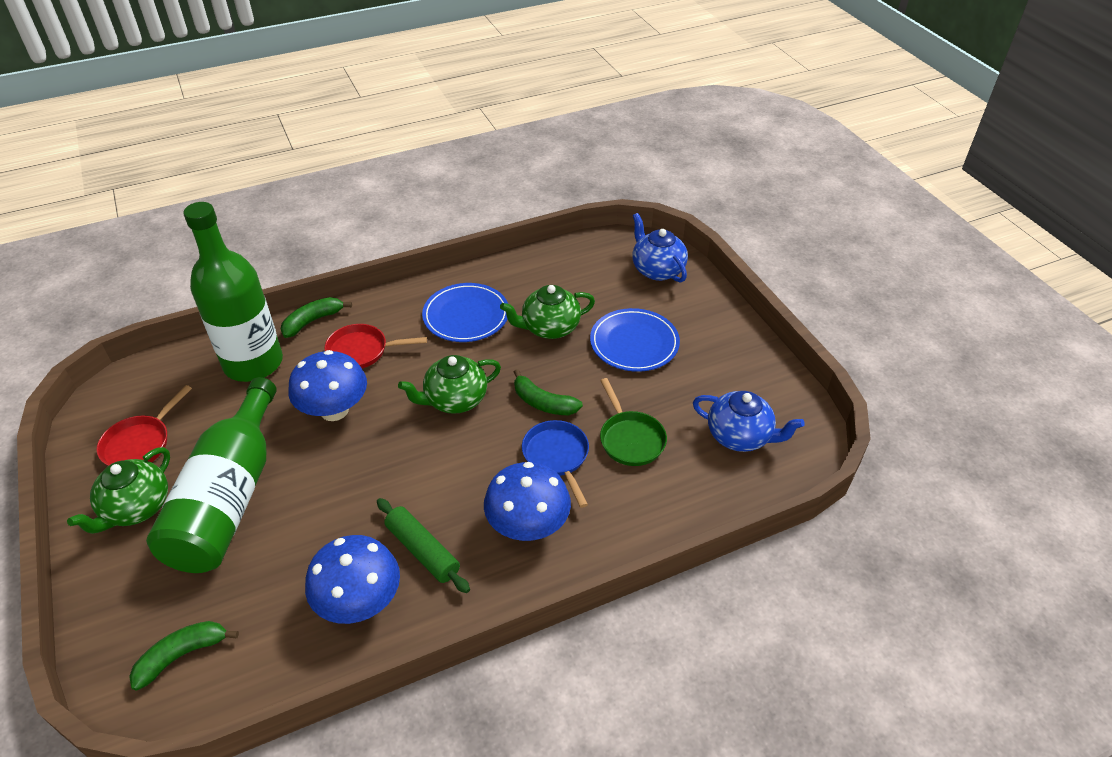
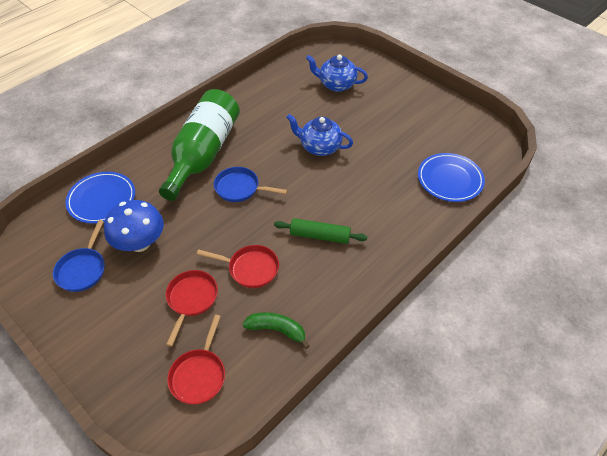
blue mushroom: 3 -> 1
blue pan: 1 -> 2
green banana: 3 -> 1
green bottle: 2 -> 1
green pan: 1 -> 0
green teapot: 3 -> 0
red pan: 2 -> 3

